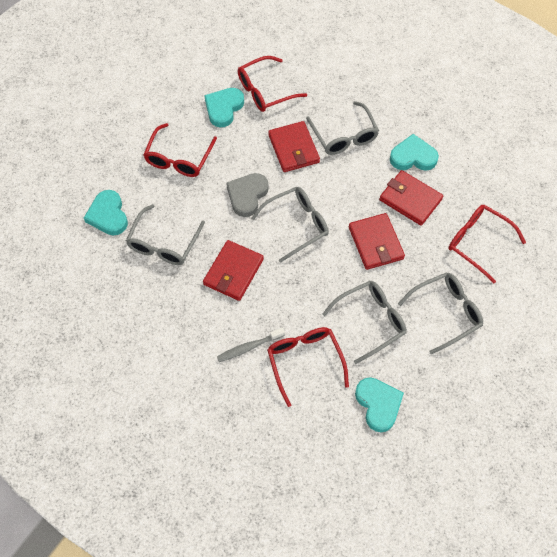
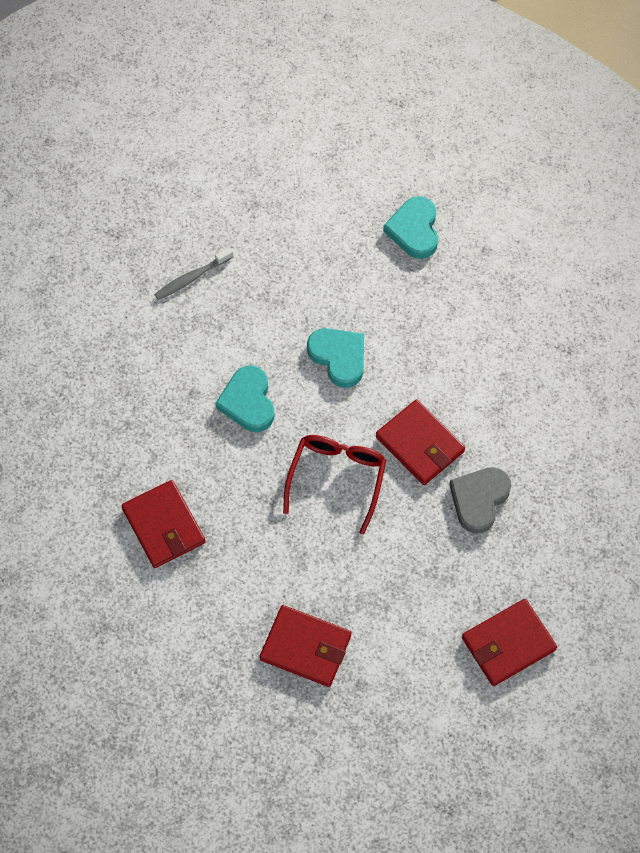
grey glasses: 5 -> 0
red glasses: 4 -> 1
turquoise heart: 4 -> 3

